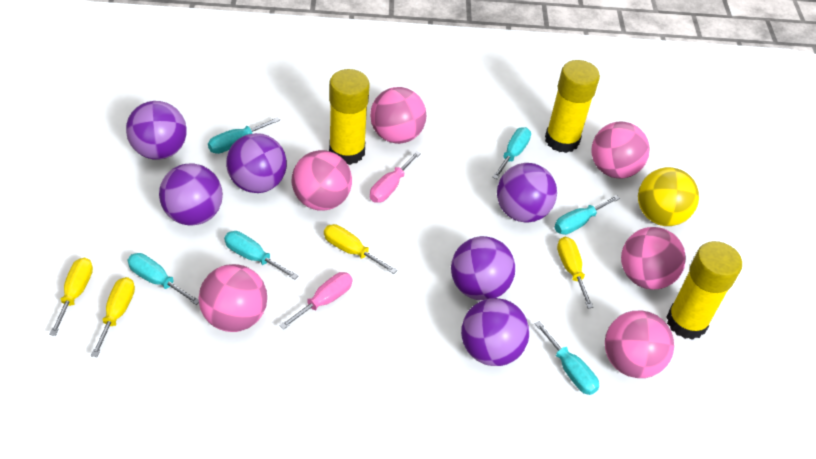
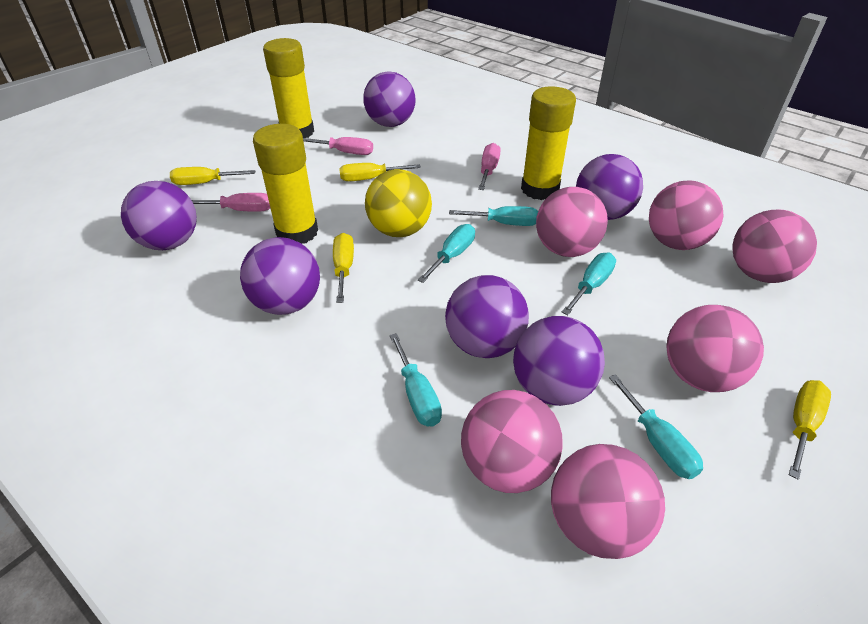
pink screwdriver: 2 -> 3
turquoise screwdriver: 6 -> 5

